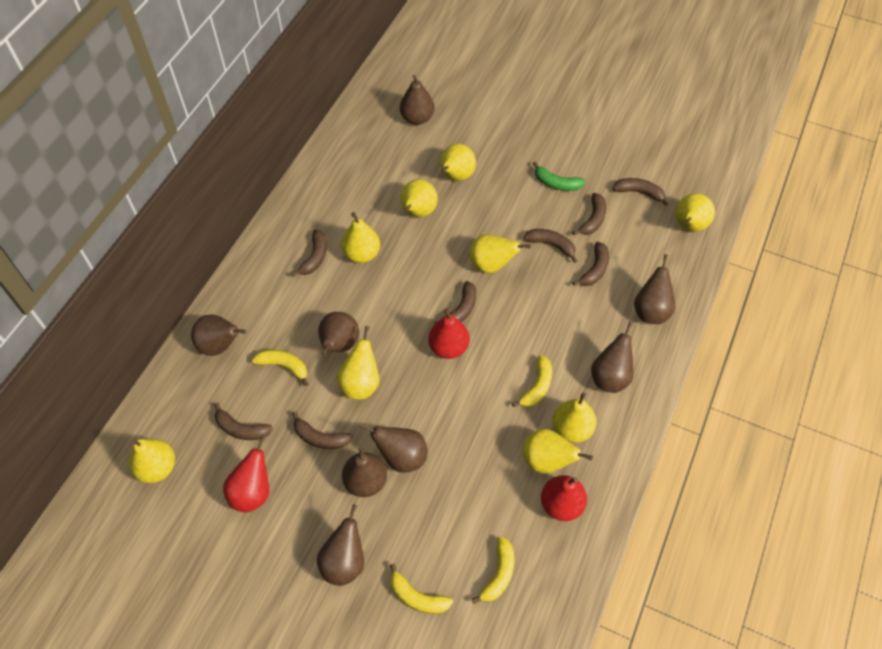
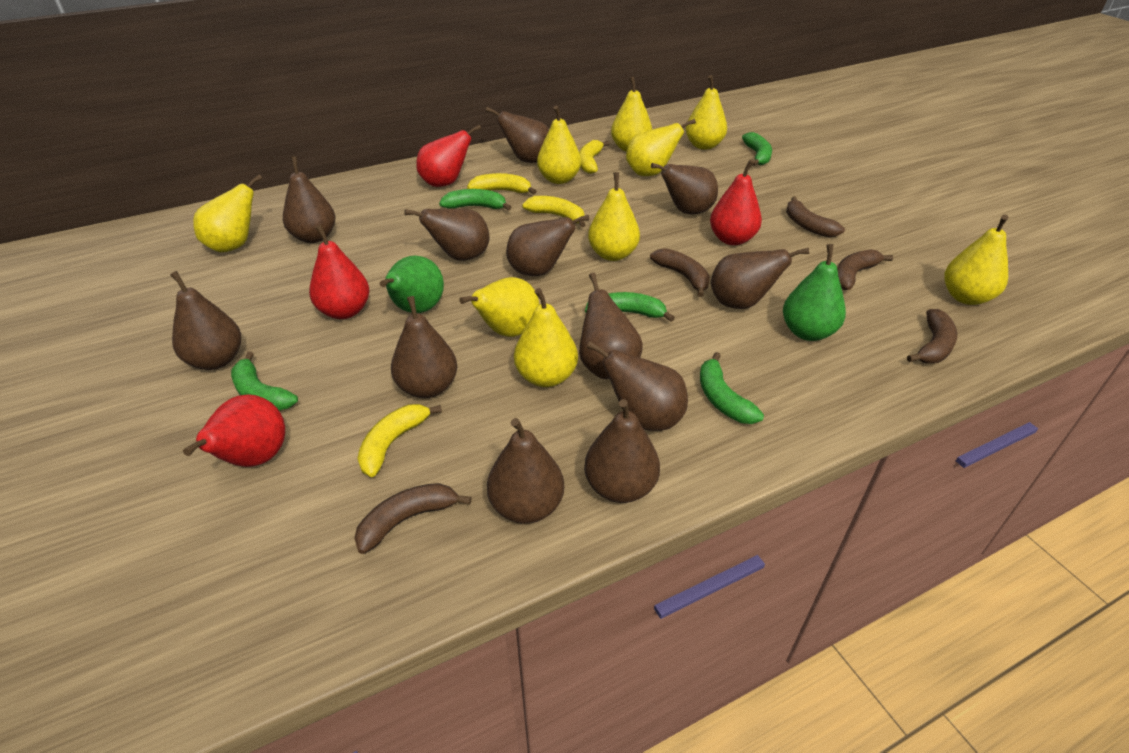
brown banana: 8 -> 5
brown pear: 8 -> 12
green banana: 1 -> 5
green pear: 0 -> 2
red pear: 3 -> 4

